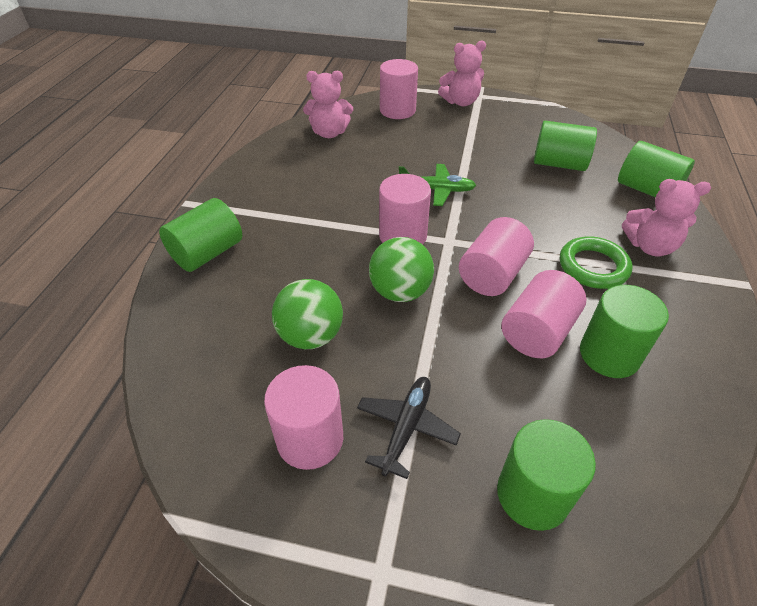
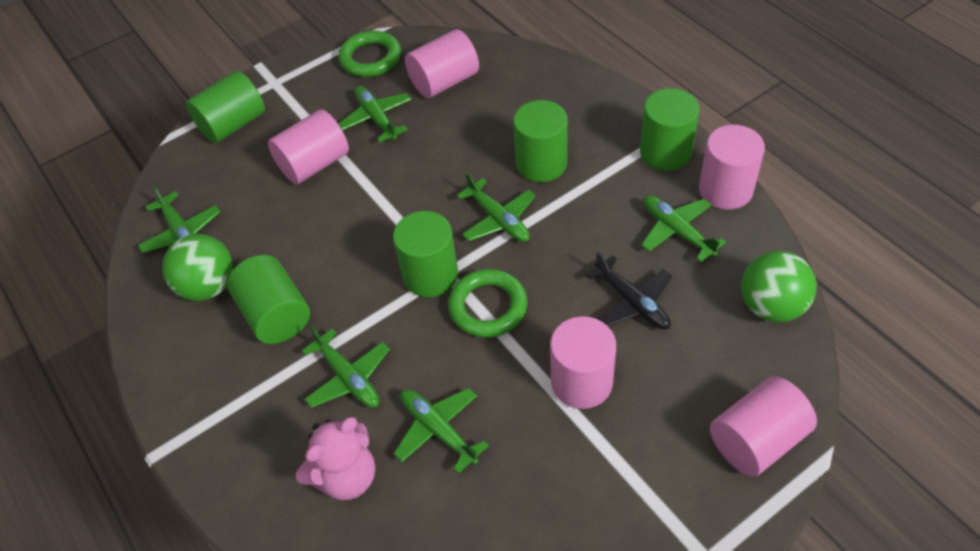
green plane: 1 -> 6
green ring: 1 -> 2
pink teddy bear: 3 -> 1

